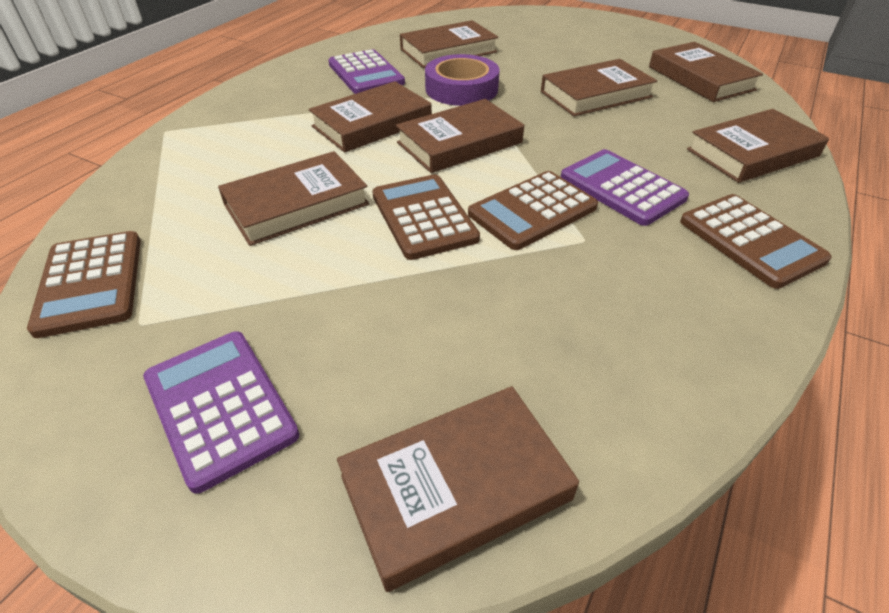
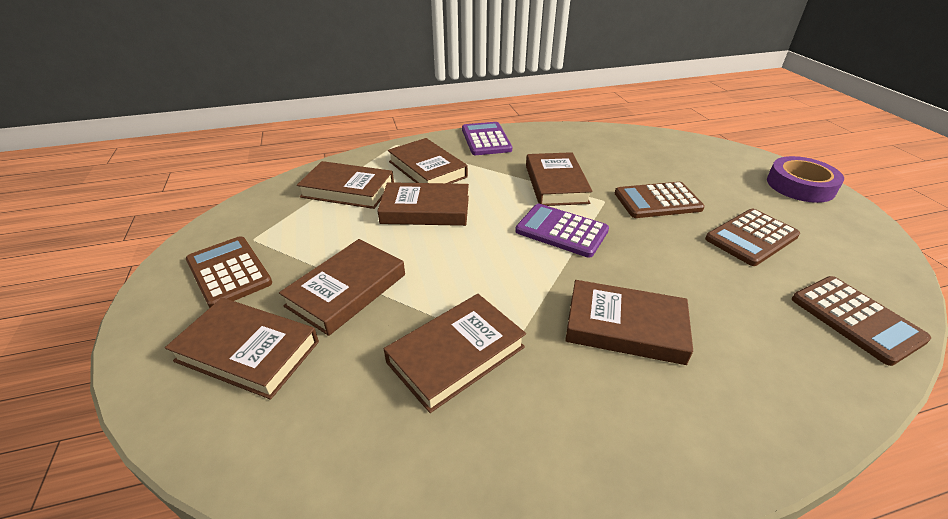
purple calculator: 3 -> 2

